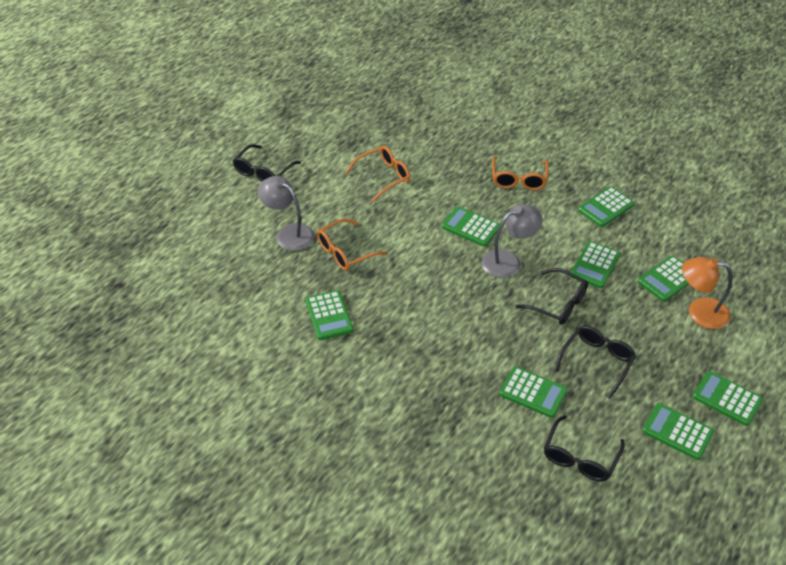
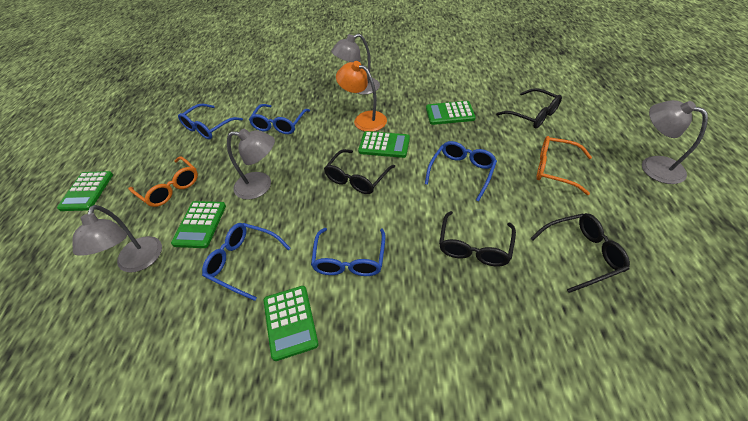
blue glasses: 0 -> 5
green calculator: 8 -> 5
grey lamp: 2 -> 4
orange glasses: 3 -> 2

